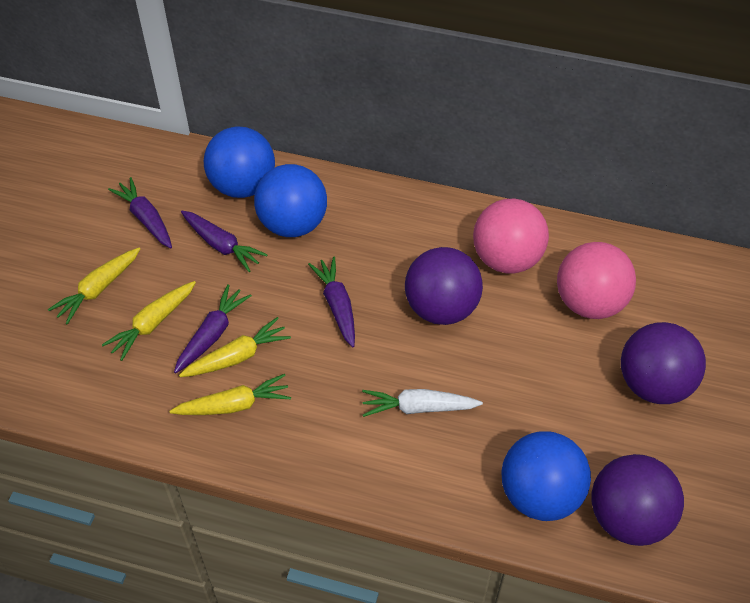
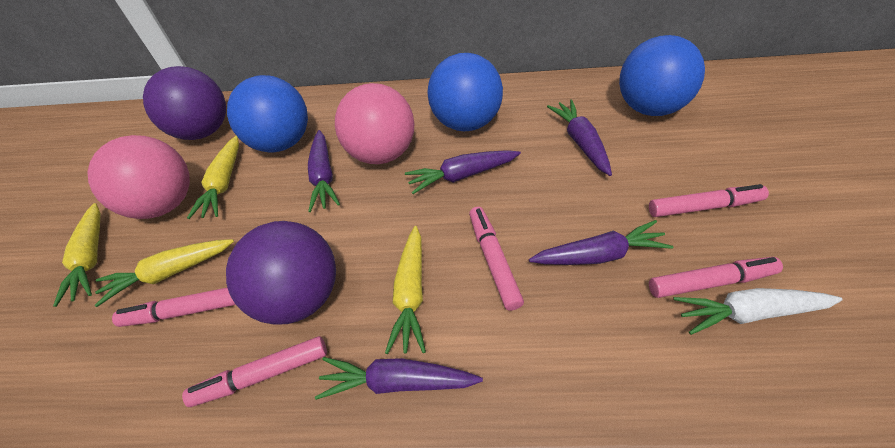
pink marker: 0 -> 5
purple ball: 3 -> 2
purple carrot: 4 -> 5

